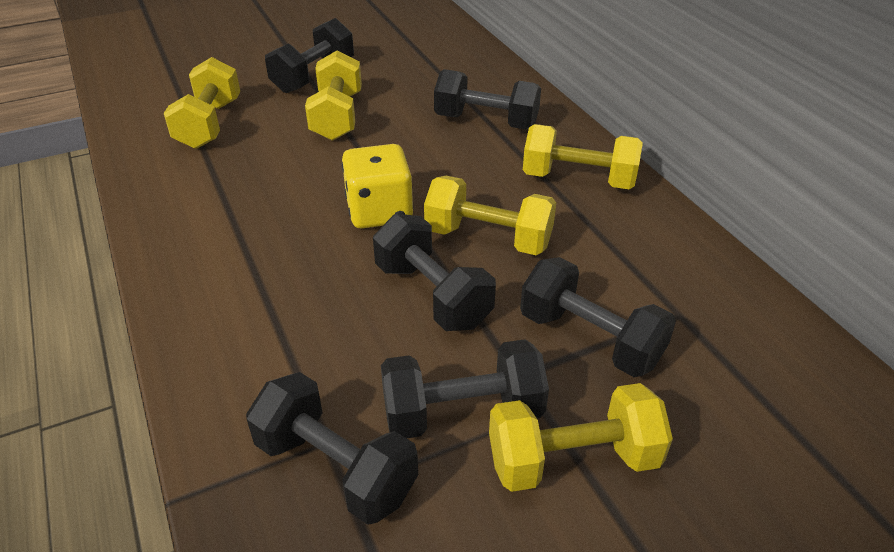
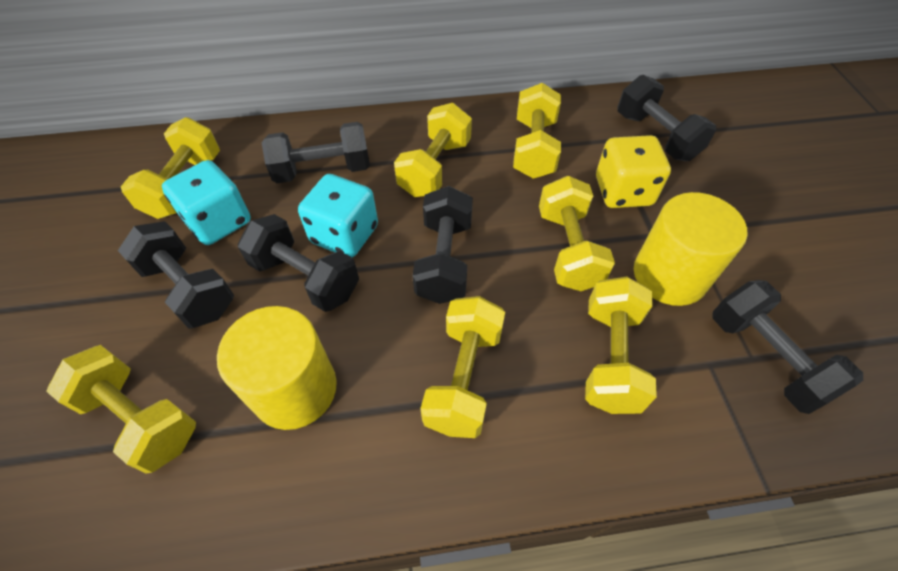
turquoise dice: 0 -> 2
yellow cylinder: 0 -> 2
yellow dumbbell: 5 -> 7

